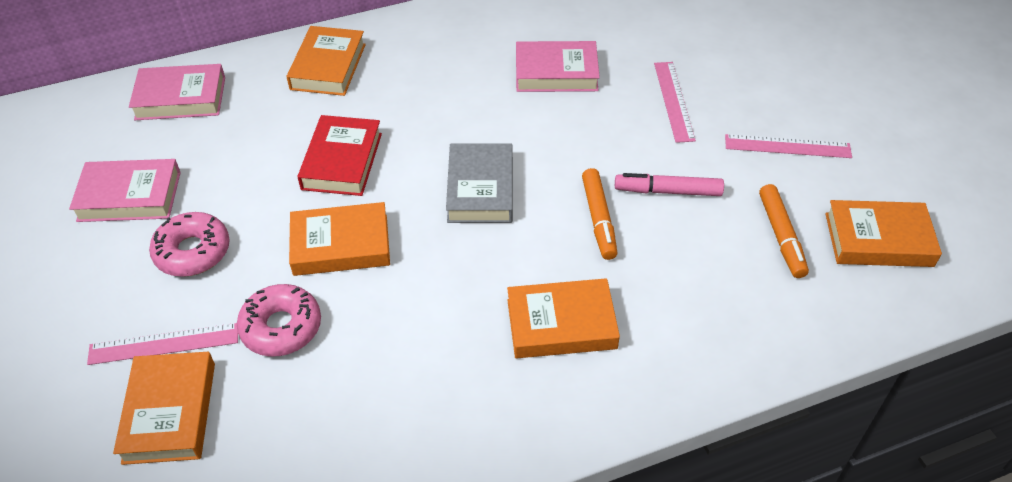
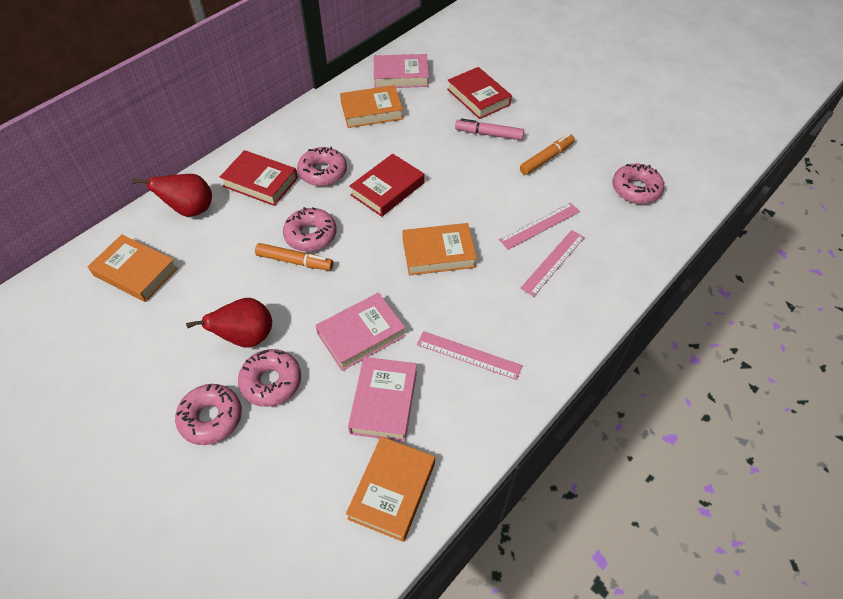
grey book: 1 -> 0
orange book: 5 -> 4
pink donut: 2 -> 5
red book: 1 -> 3
red pear: 0 -> 2

